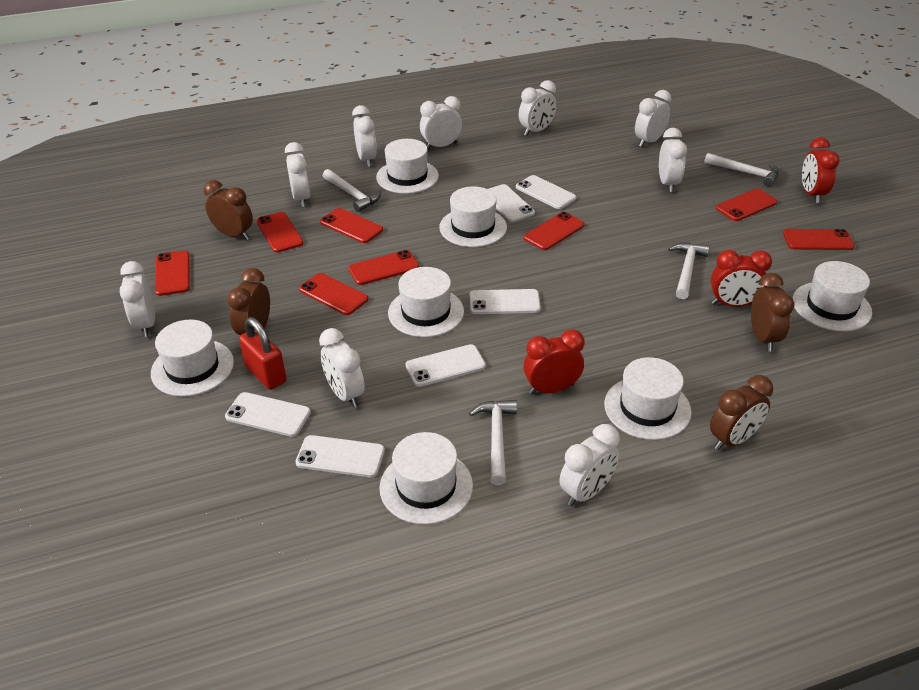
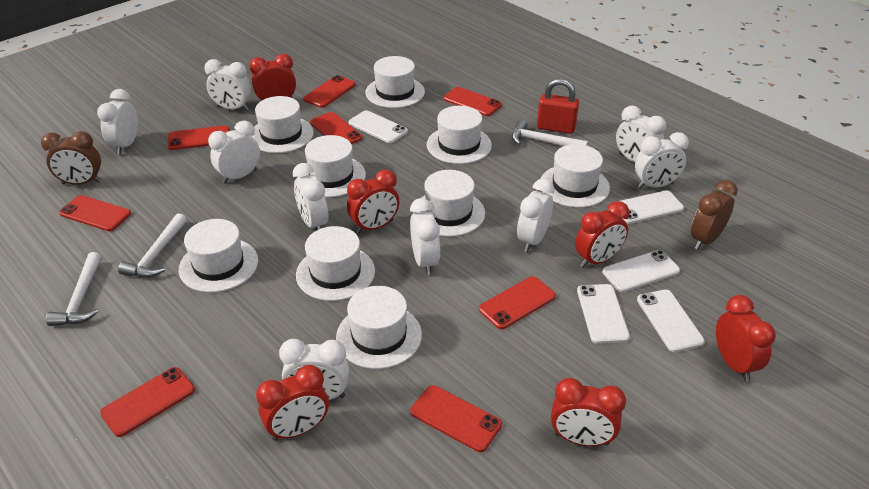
brown clock: 4 -> 2
red clock: 3 -> 6
white hammer: 4 -> 3
white hat: 7 -> 9
white phone: 6 -> 5

